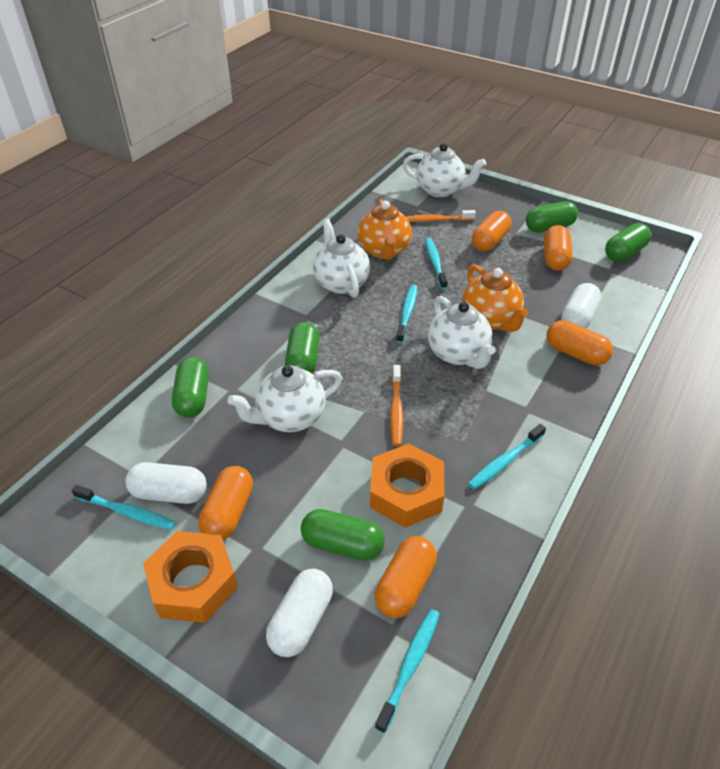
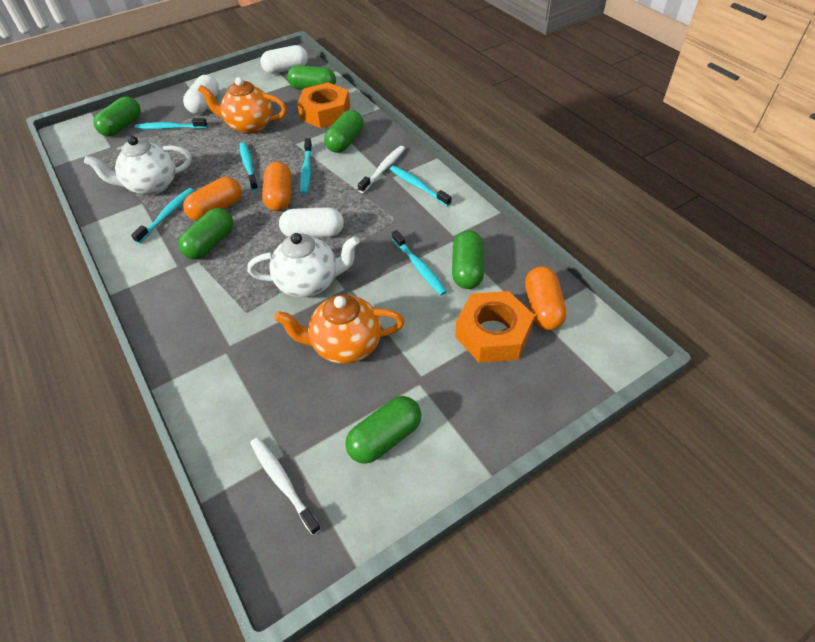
green capsule: 5 -> 6
orange capsule: 5 -> 3
orange toothbrush: 2 -> 0
turquoise toothbrush: 5 -> 6
white teapot: 4 -> 2
white toothbrush: 0 -> 2

